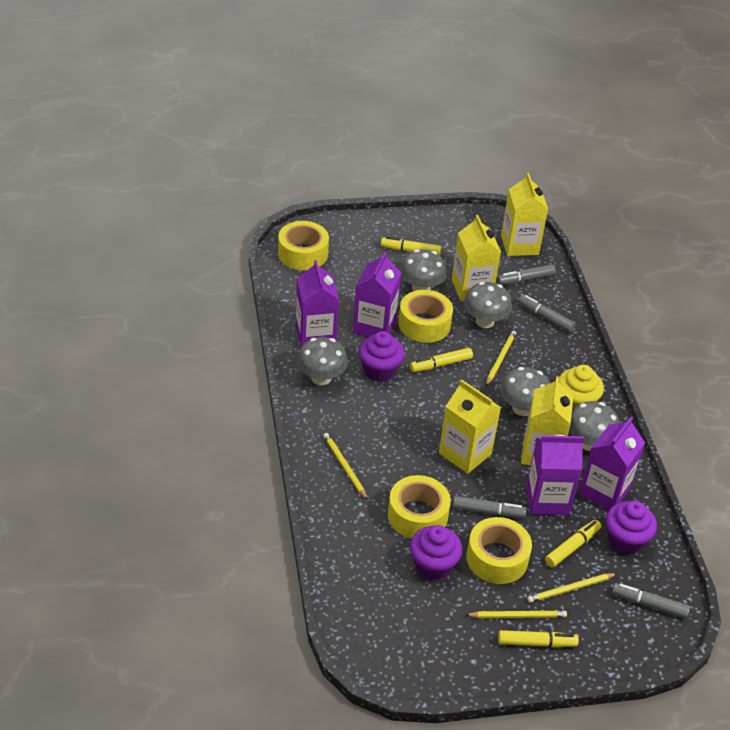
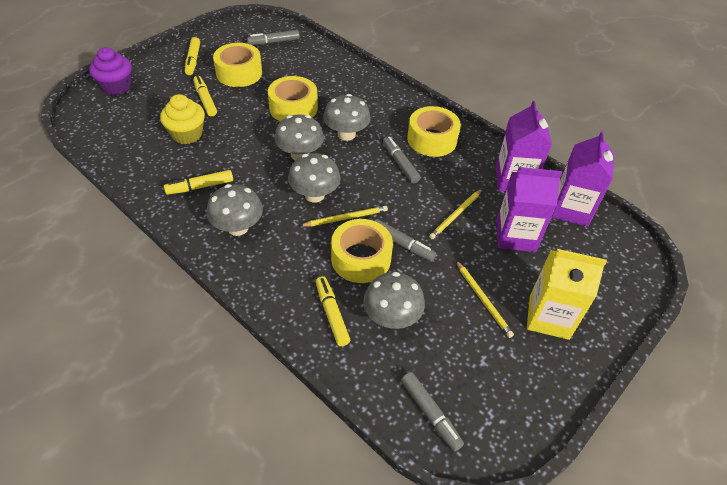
purple carton: 4 -> 3
purple cupcake: 3 -> 1
yellow carton: 4 -> 1
yellow pencil: 4 -> 3

